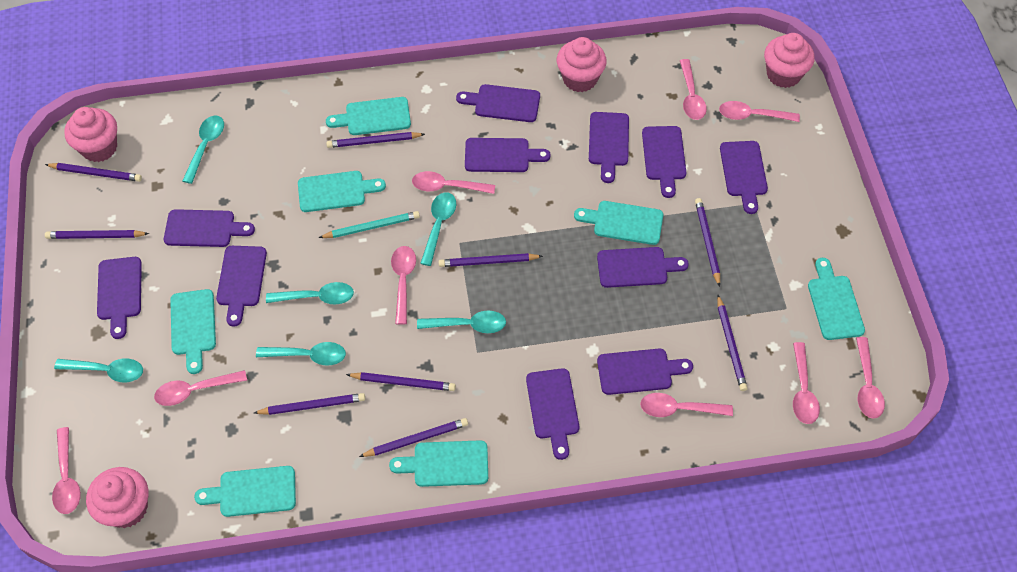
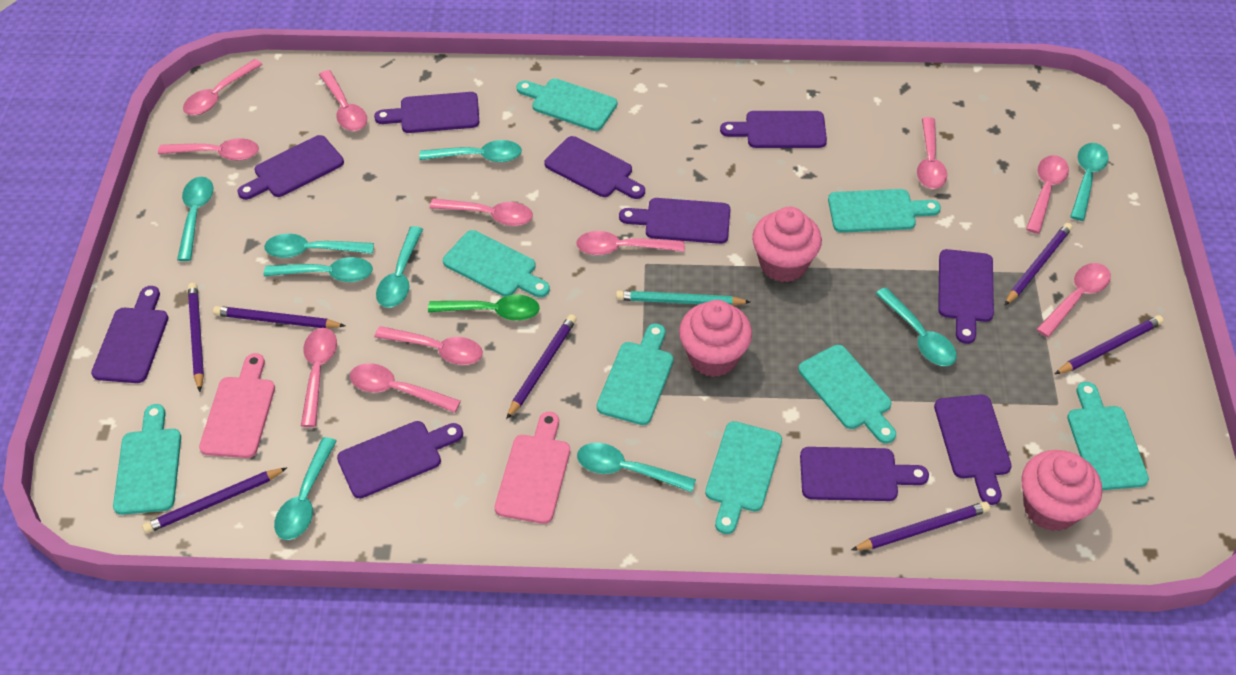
green spoon: 0 -> 1
pink cupcake: 4 -> 3
pink cutting board: 0 -> 2
pink spoon: 9 -> 11
purple cutting board: 11 -> 10
purple pencil: 9 -> 7
turquoise cutting board: 7 -> 8
turquoise spoon: 6 -> 9

